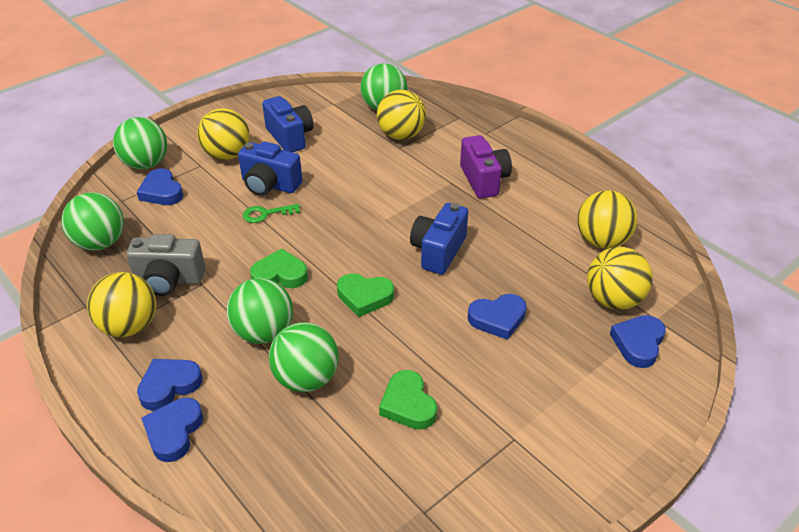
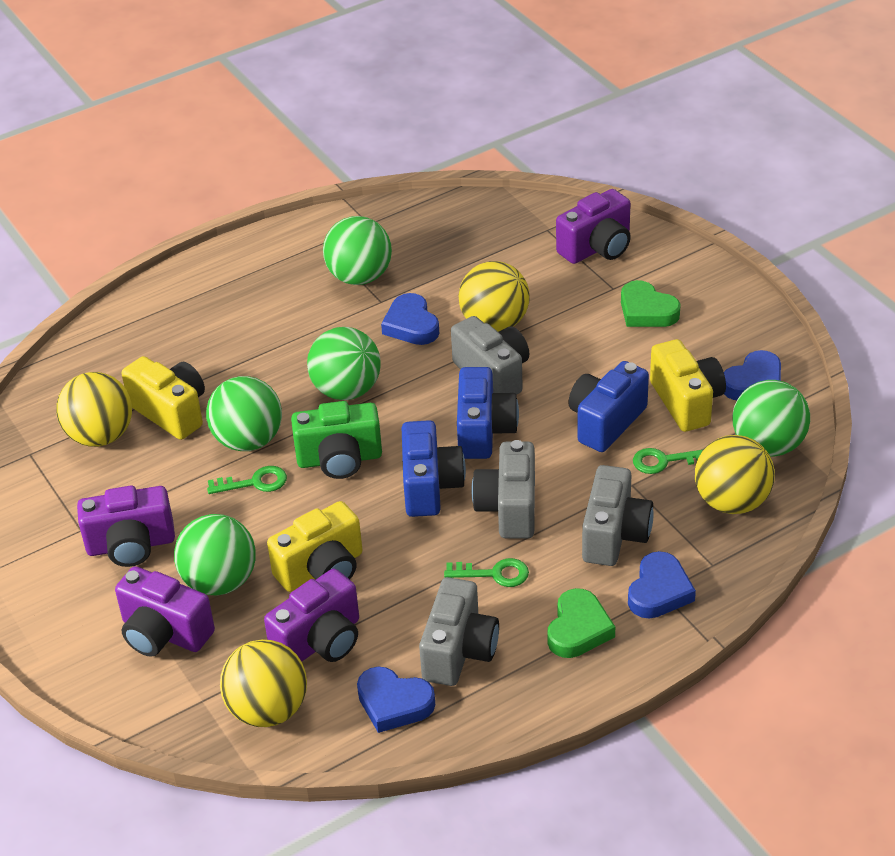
blue heart: 5 -> 4
green camera: 0 -> 1
green heart: 3 -> 2
green key: 1 -> 3
grey camera: 1 -> 4
purple camera: 1 -> 4
yellow ball: 5 -> 4
yellow camera: 0 -> 3

